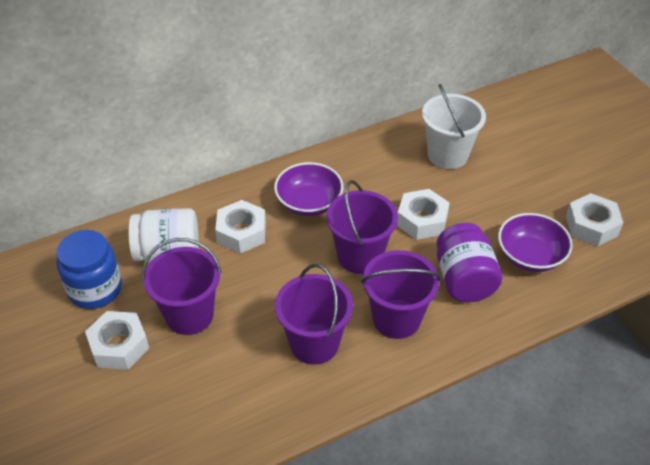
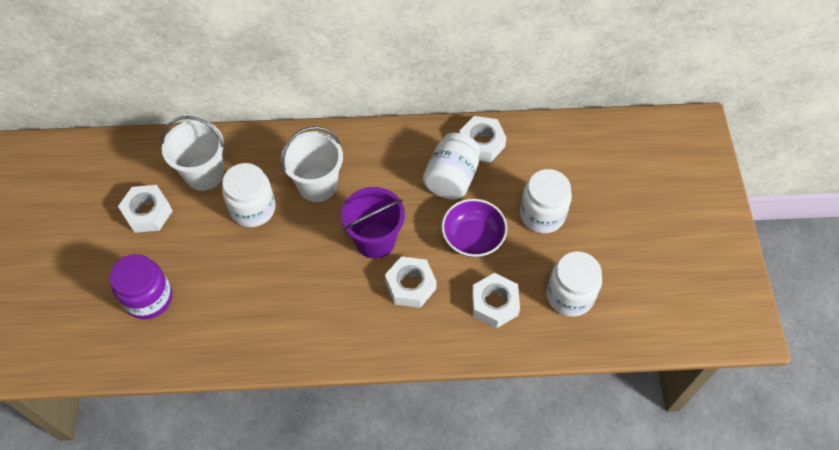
blue jar: 1 -> 0
purple bowl: 2 -> 1
purple bucket: 4 -> 1
white bucket: 1 -> 2
white jar: 1 -> 4

